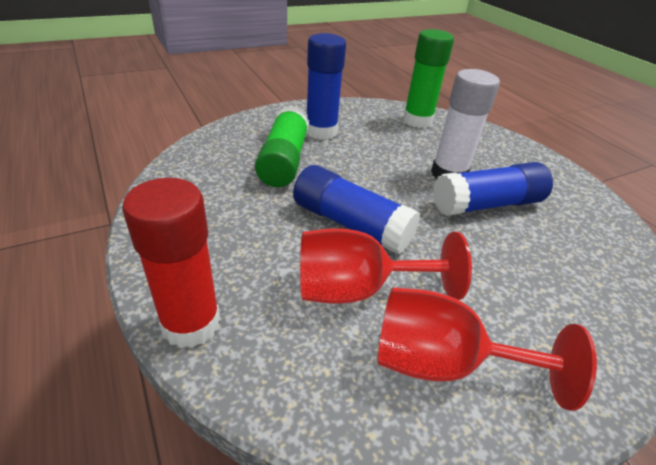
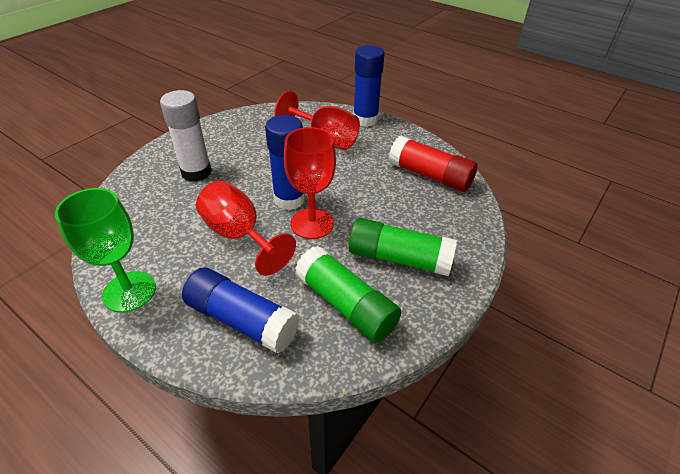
green goblet: 0 -> 1
red goblet: 2 -> 3

